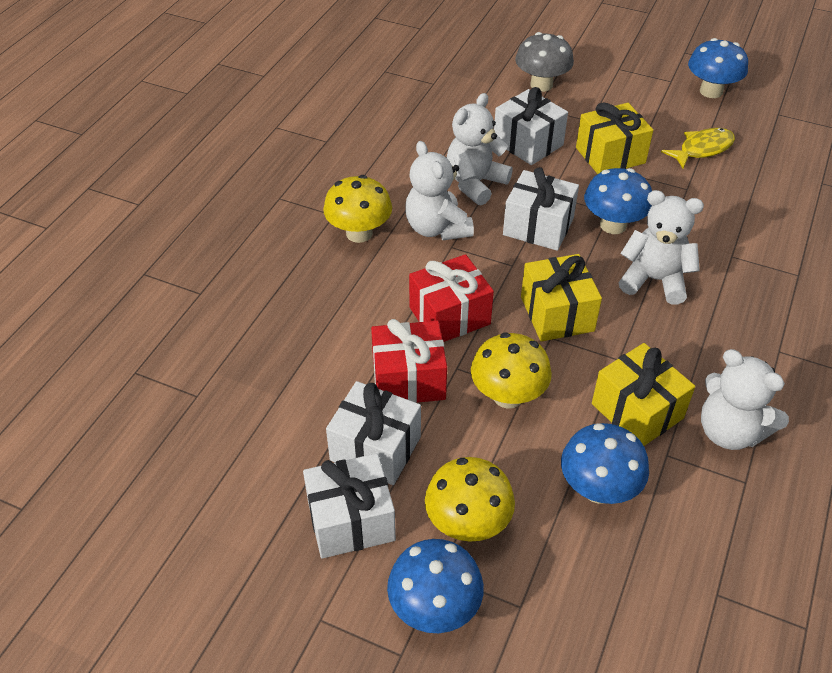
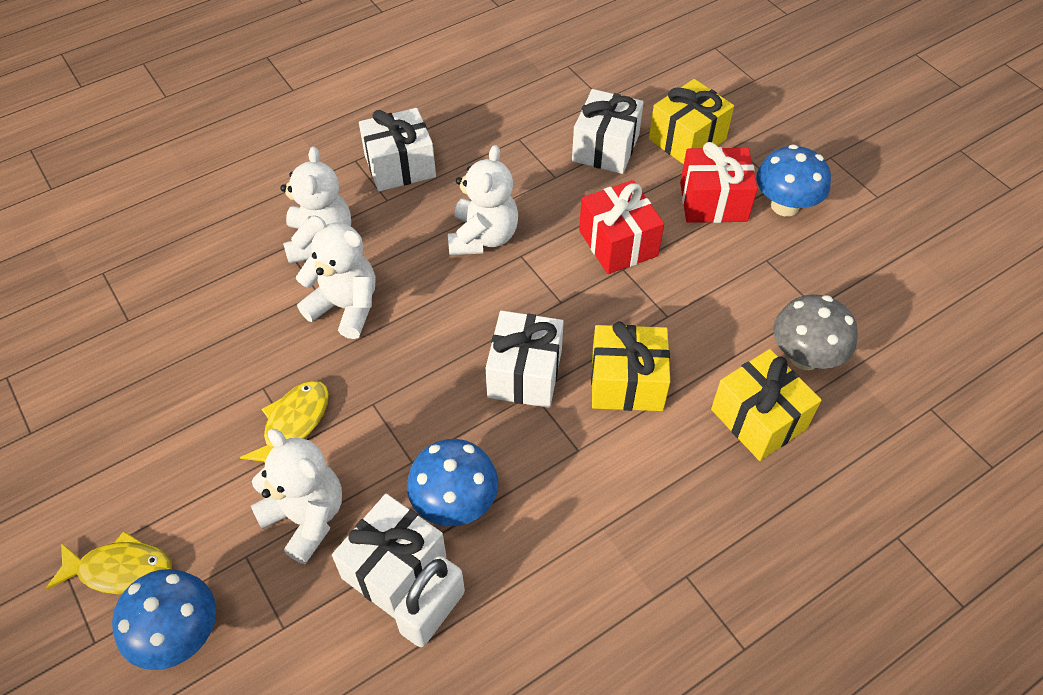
blue mushroom: 4 -> 3
white padlock: 0 -> 1
yellow fish: 1 -> 2
yellow mushroom: 3 -> 0

